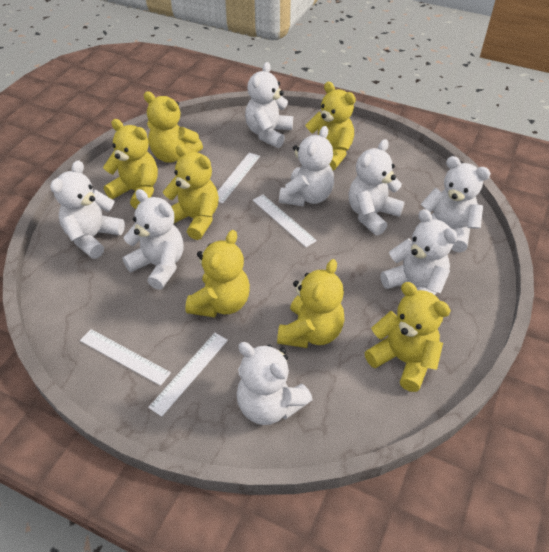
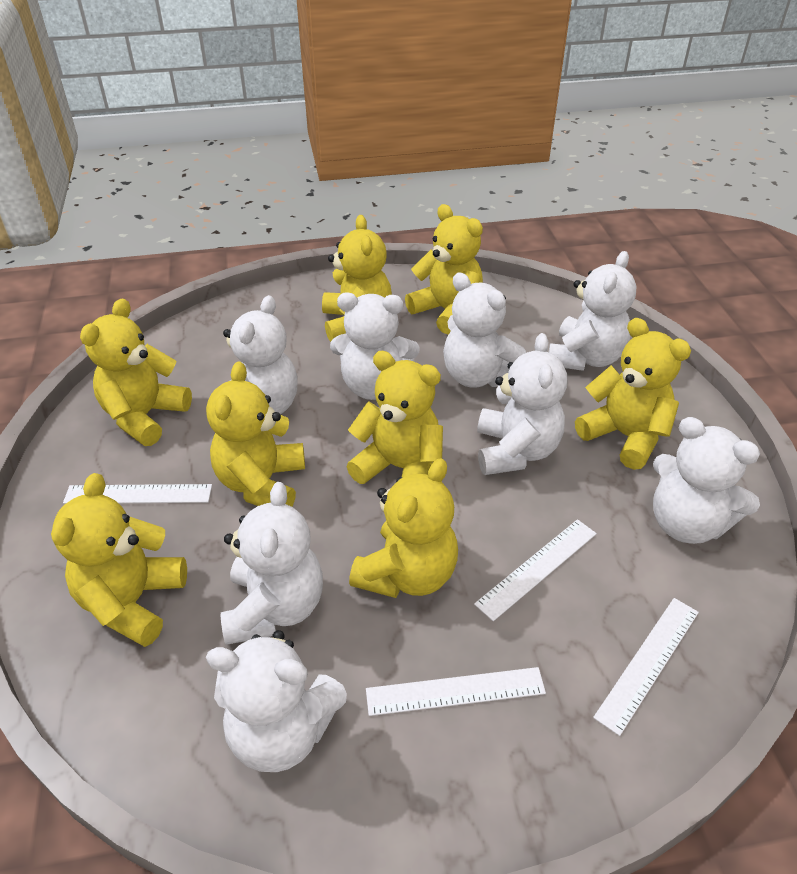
yellow teddy bear: 7 -> 8

